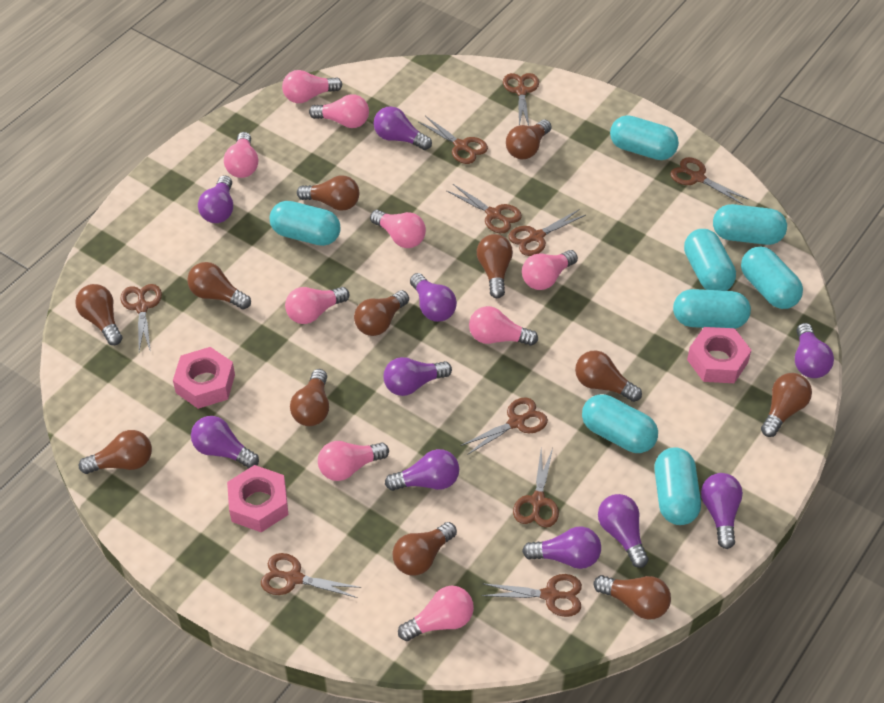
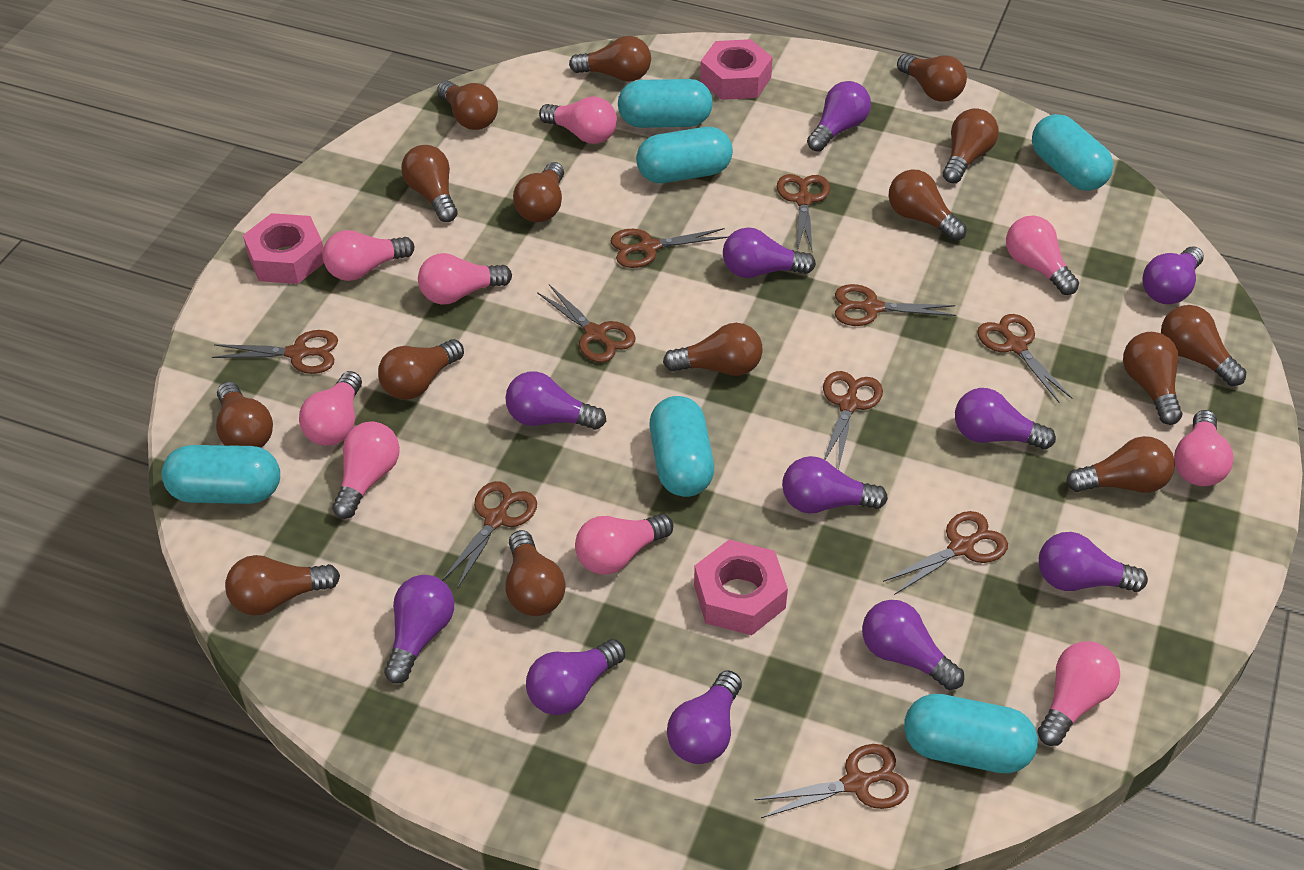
brown light bulb: 12 -> 15
purple light bulb: 10 -> 11
turquoise capsule: 8 -> 6

